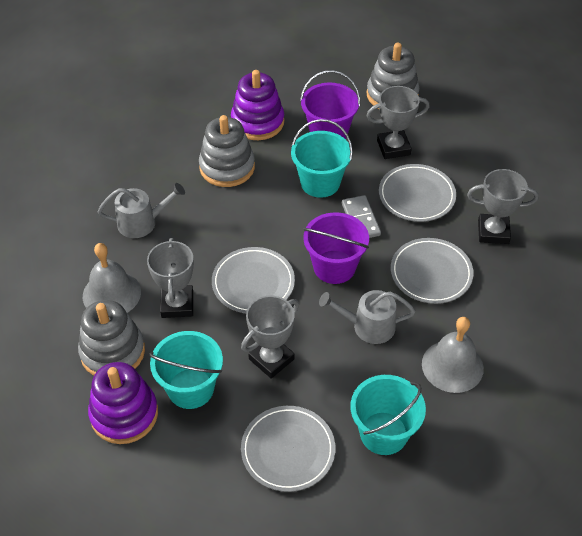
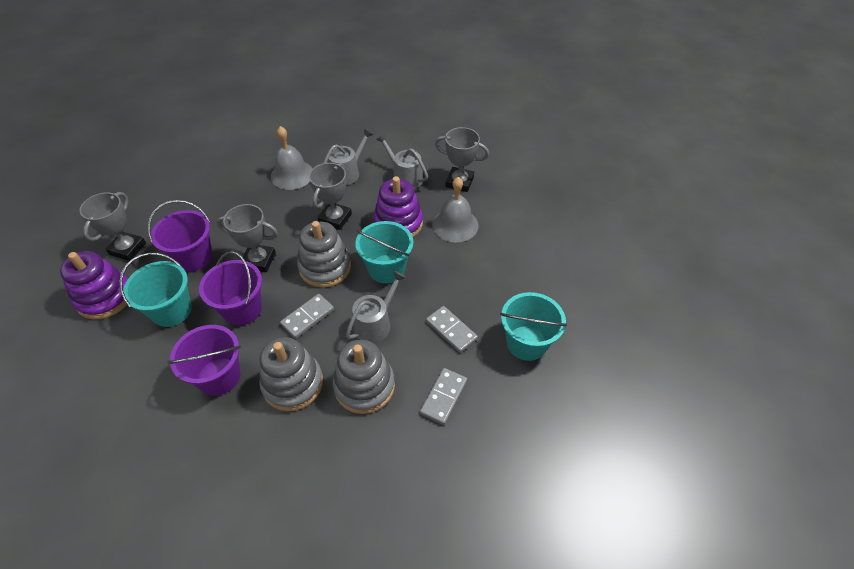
grey domino: 1 -> 3
grey plate: 4 -> 0
grey watering can: 2 -> 3
purple bucket: 2 -> 3

